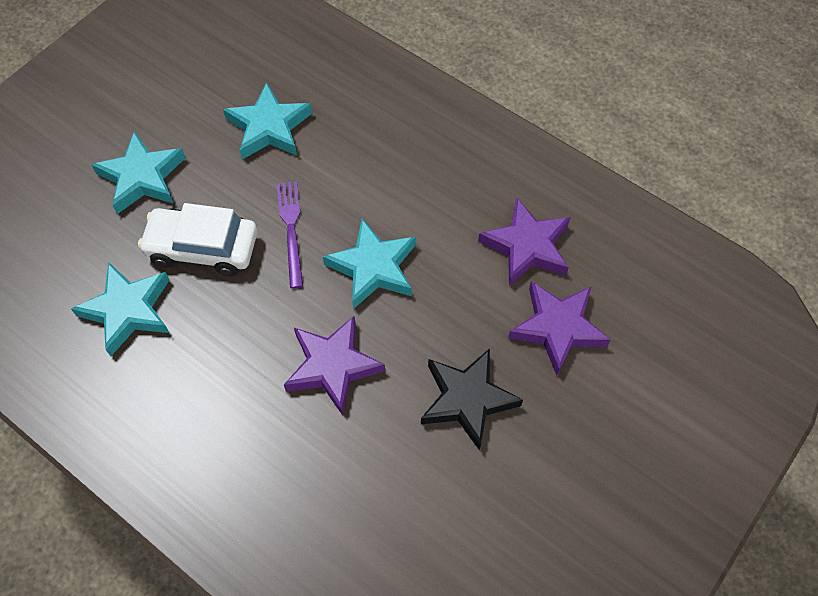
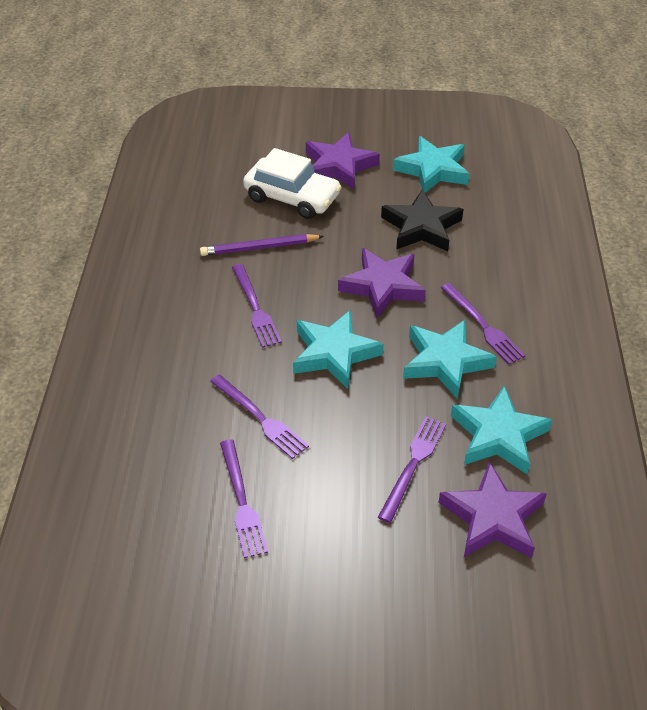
purple fork: 1 -> 5
purple pencil: 0 -> 1

